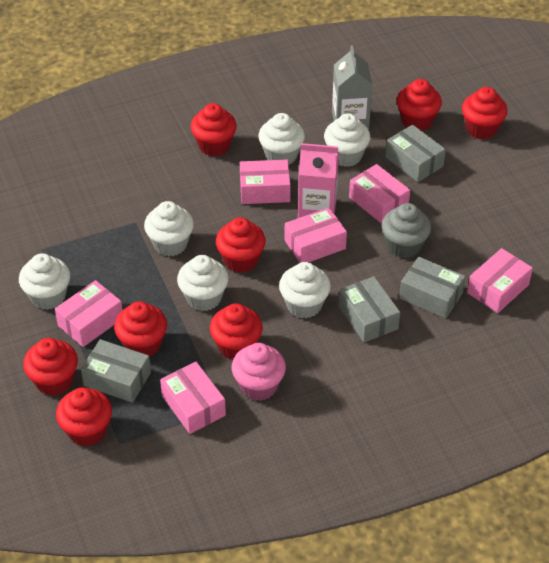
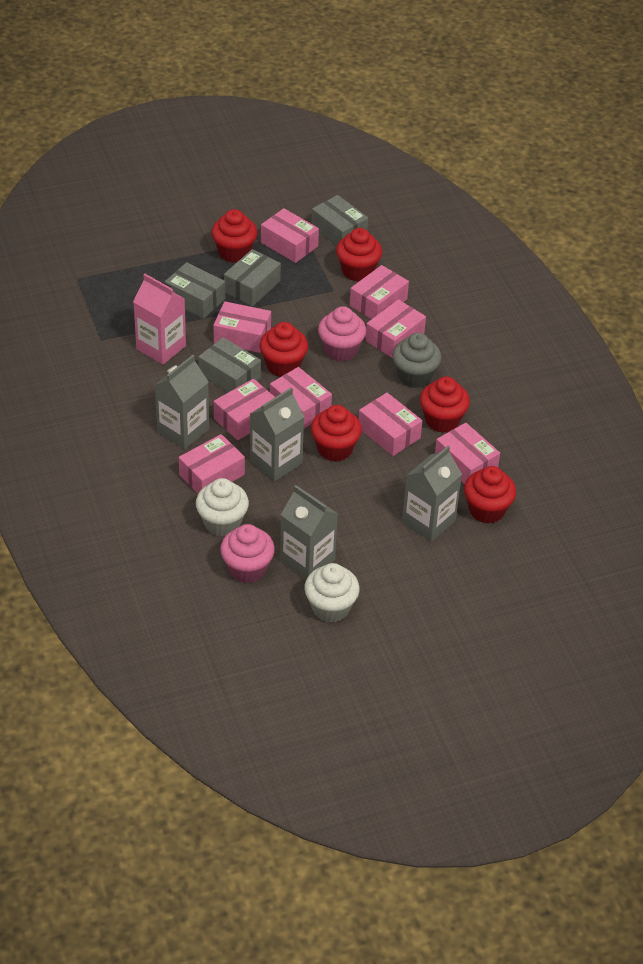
grey carton: 1 -> 4
pink box: 6 -> 9
pink cupcake: 1 -> 2
red cupcake: 8 -> 6
white cupcake: 6 -> 2

